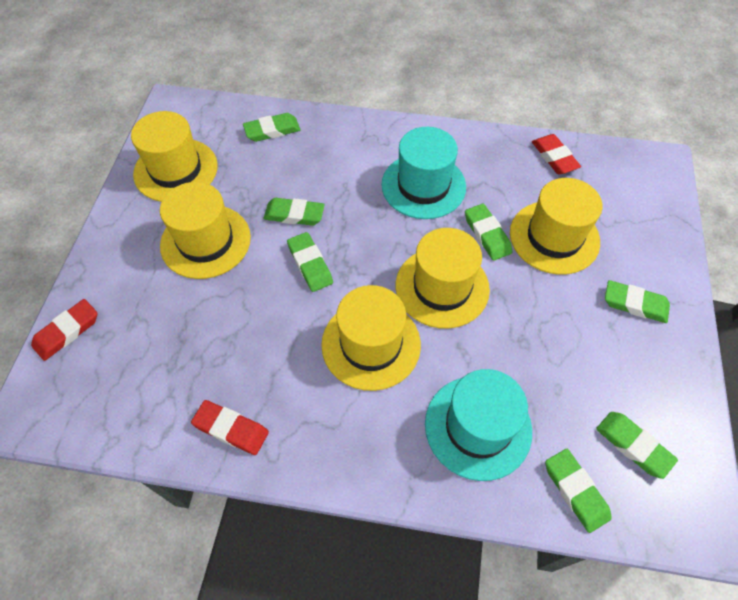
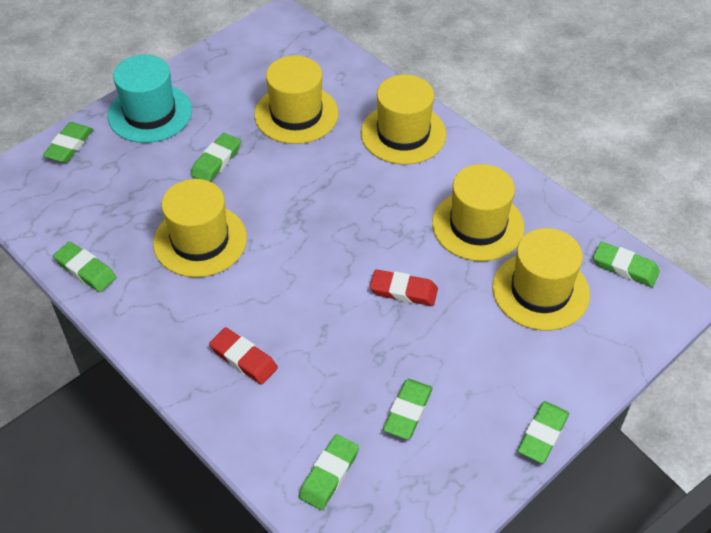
red eraser: 3 -> 2
turquoise hat: 2 -> 1

